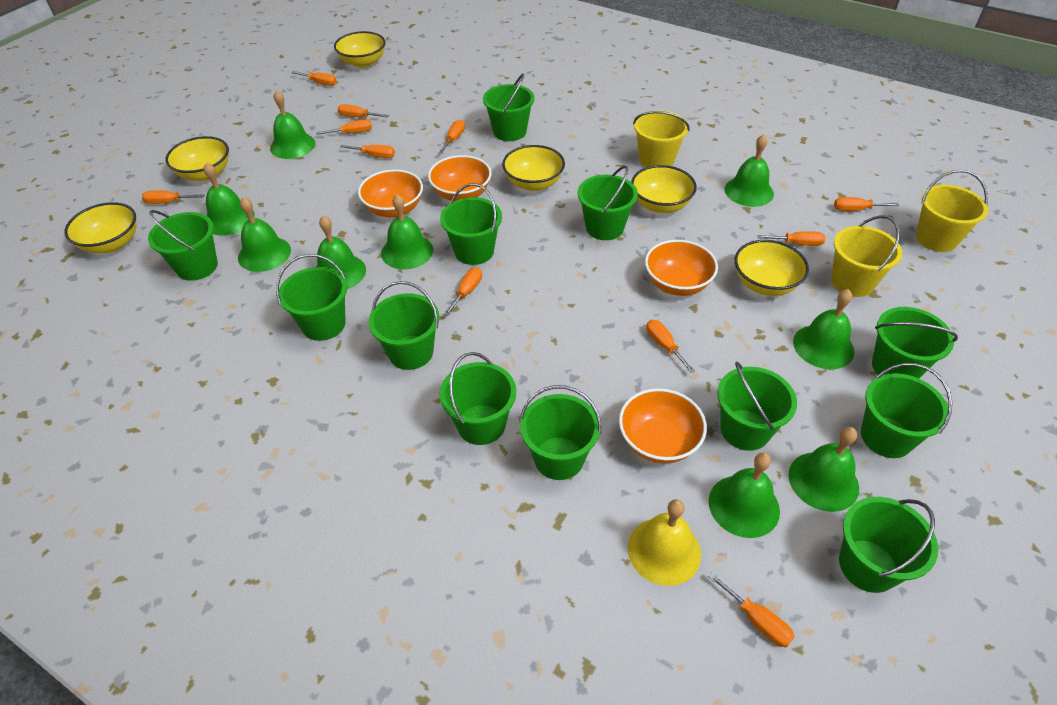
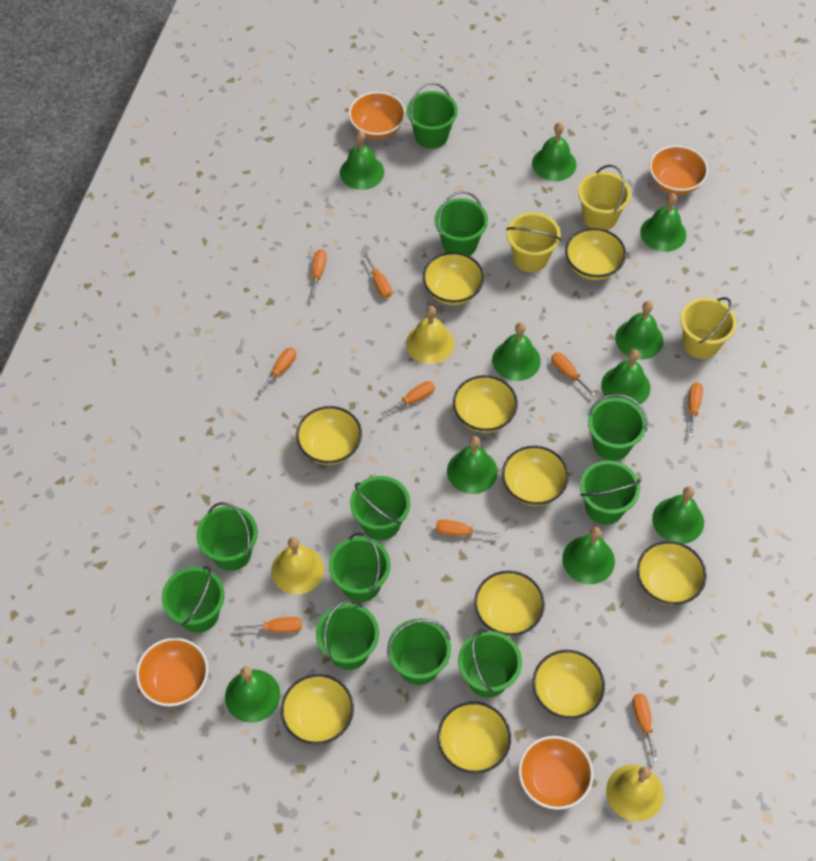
green bell: 9 -> 10
green bucket: 12 -> 11
orange screwdriver: 11 -> 9
yellow bell: 1 -> 3
yellow bowl: 6 -> 10

